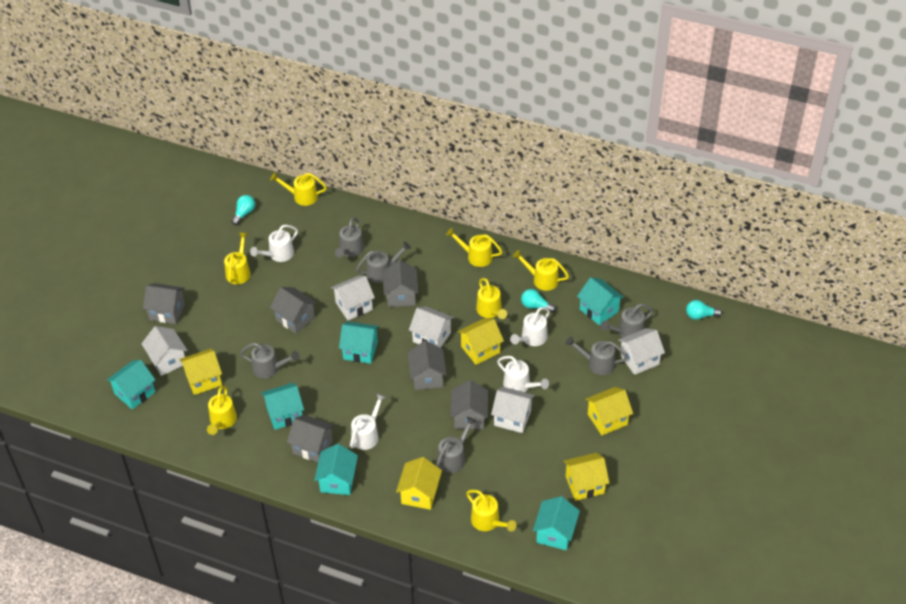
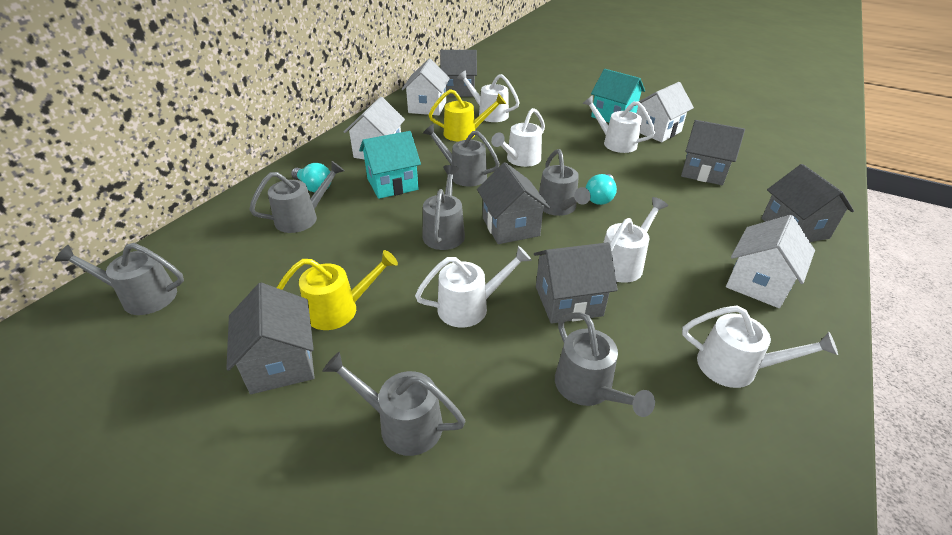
grey watering can: 6 -> 7
turquoise house: 6 -> 2
turquoise light bulb: 3 -> 2
white house: 5 -> 4
white watering can: 4 -> 6
yellow house: 5 -> 0
yellow watering can: 7 -> 2

